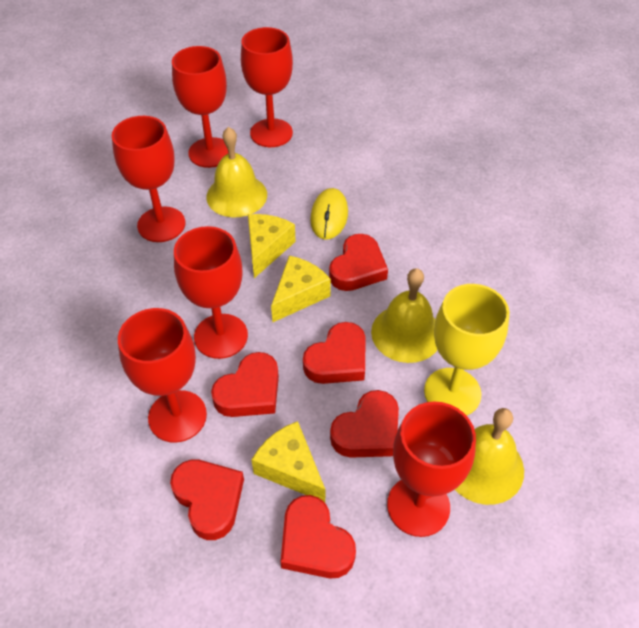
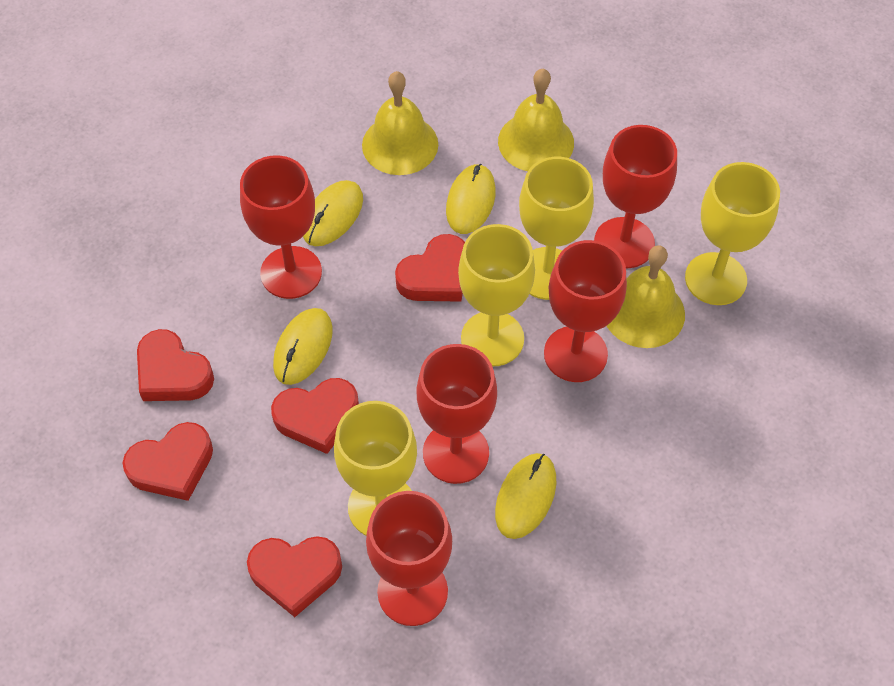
red goblet: 6 -> 5
red heart: 6 -> 5
yellow cheese: 3 -> 0
yellow goblet: 1 -> 4
yellow mouse: 1 -> 4

